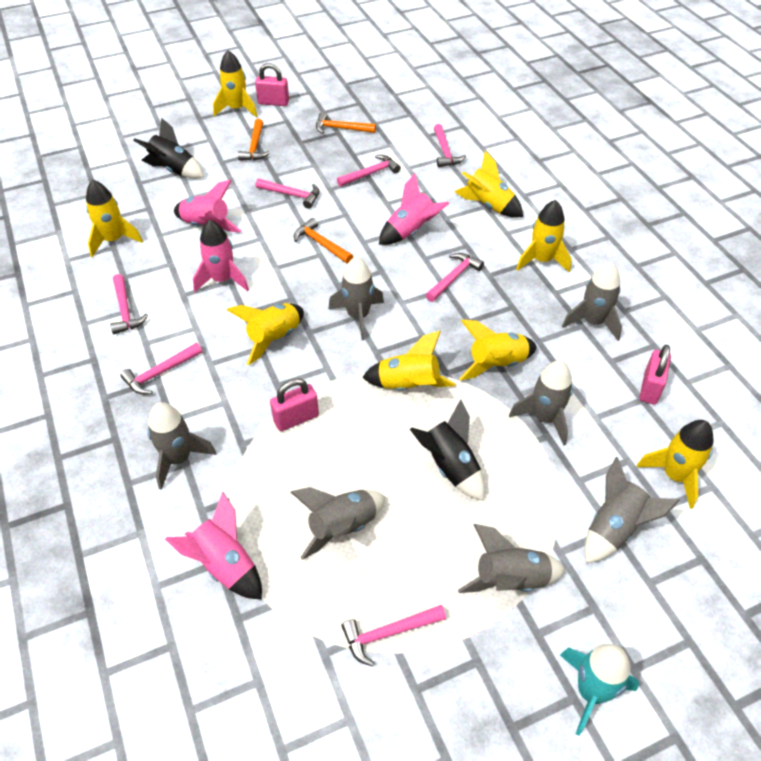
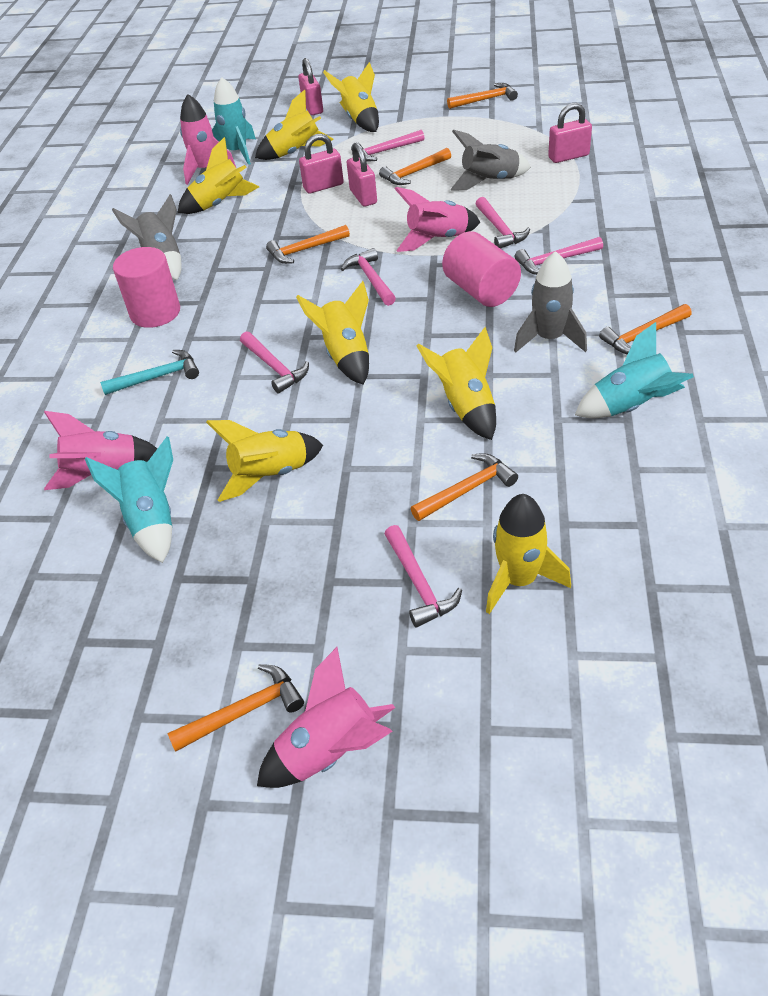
black rocket: 2 -> 0
grey rocket: 7 -> 3
orange hammer: 3 -> 6
pink cylinder: 0 -> 2
pink hammer: 7 -> 6
pink padlock: 3 -> 4
turquoise hammer: 0 -> 1
turquoise rocket: 1 -> 3
yellow rocket: 8 -> 7

